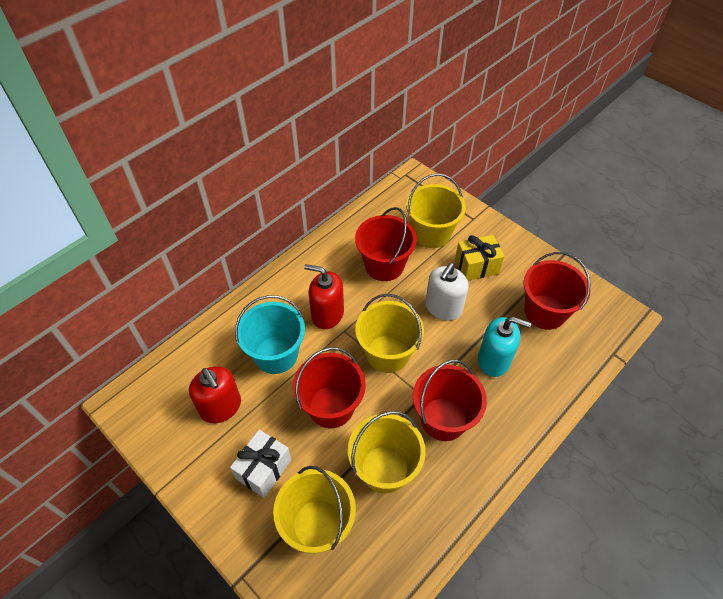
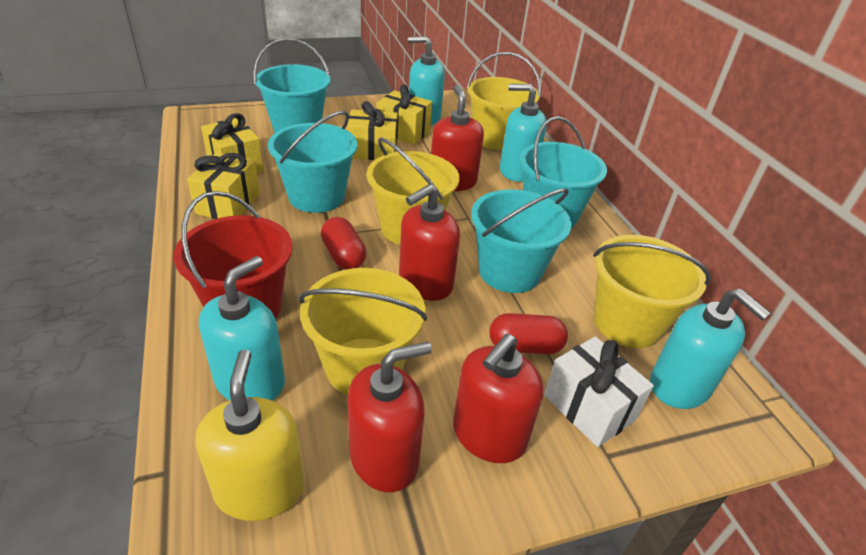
red bucket: 4 -> 1
red capsule: 0 -> 2
red soap dispenser: 2 -> 4
turquoise bucket: 1 -> 4
turquoise soap dispenser: 1 -> 4
white soap dispenser: 1 -> 0
yellow gift: 1 -> 4
yellow soap dispenser: 0 -> 1

